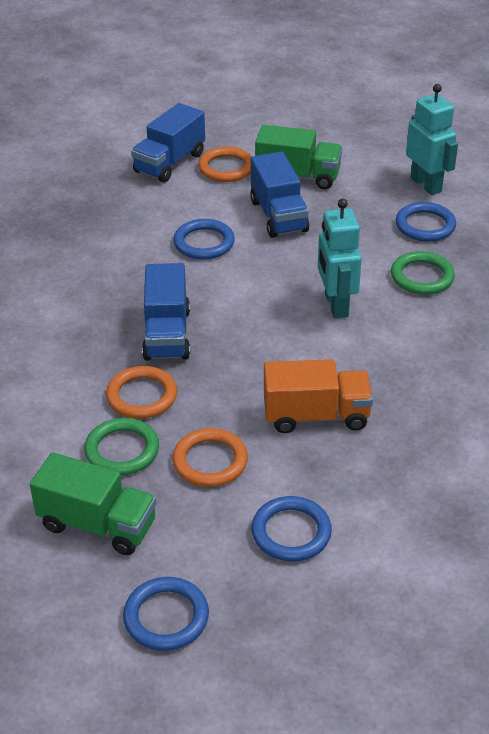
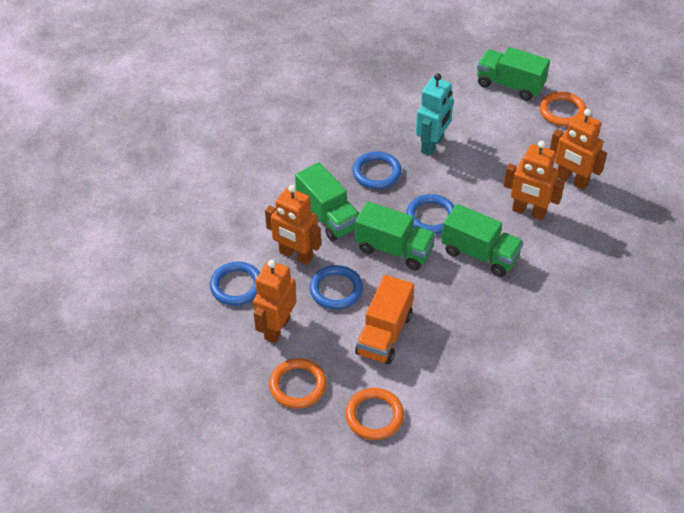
blue truck: 3 -> 0
green ring: 2 -> 0
green truck: 2 -> 4
orange robot: 0 -> 4
turquoise robot: 2 -> 1

